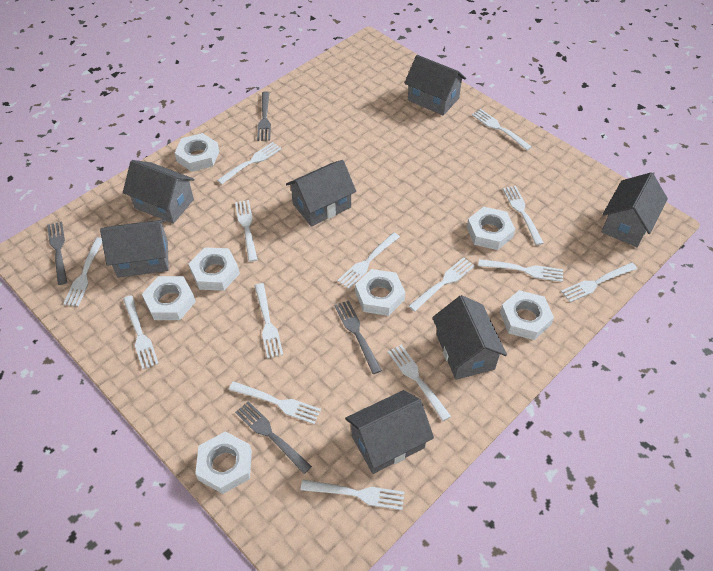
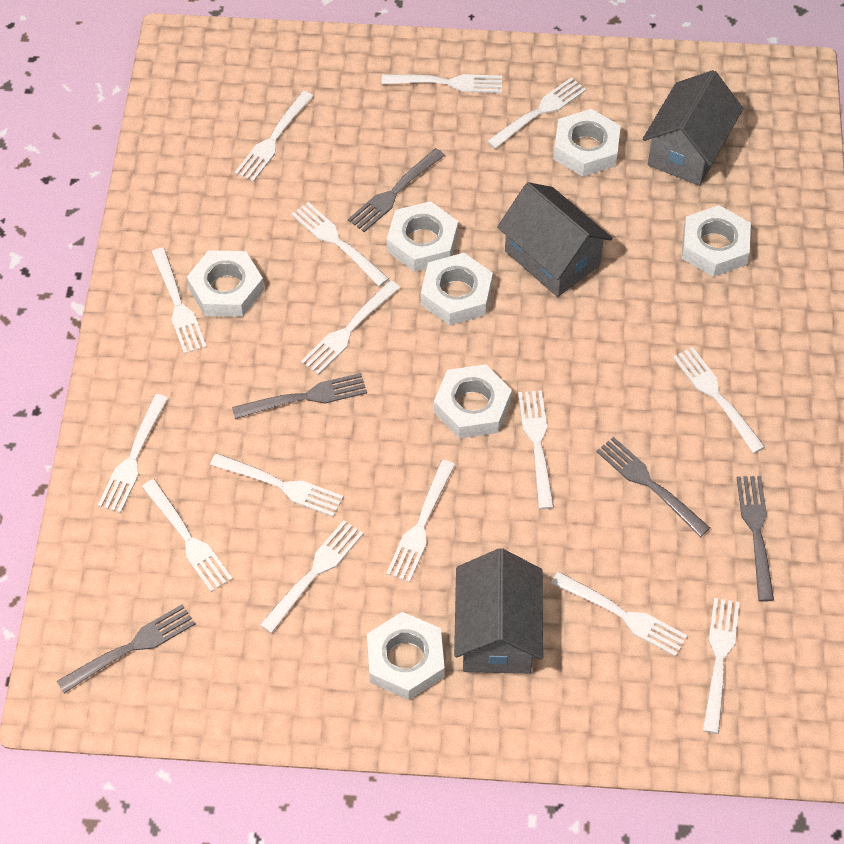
grey fork: 4 -> 5
grey house: 7 -> 3
white fork: 14 -> 15

